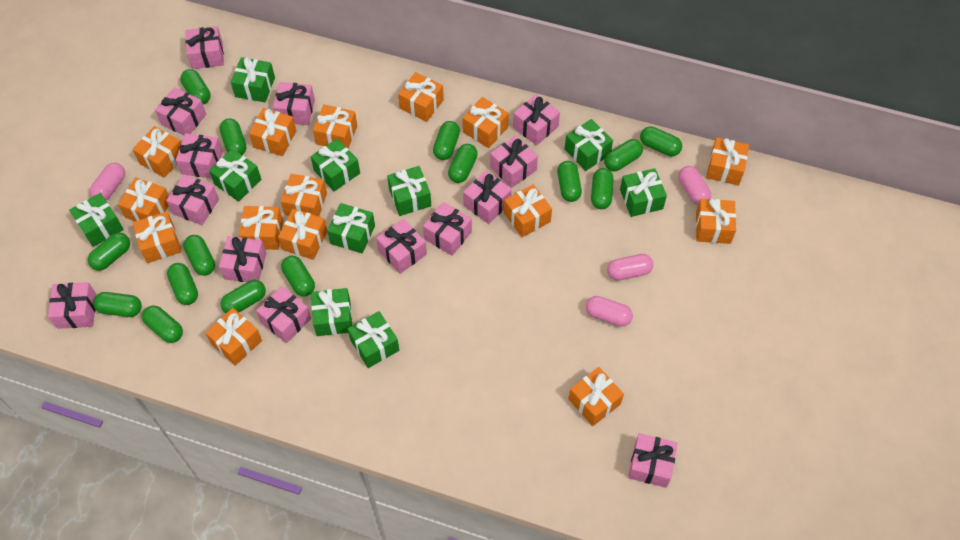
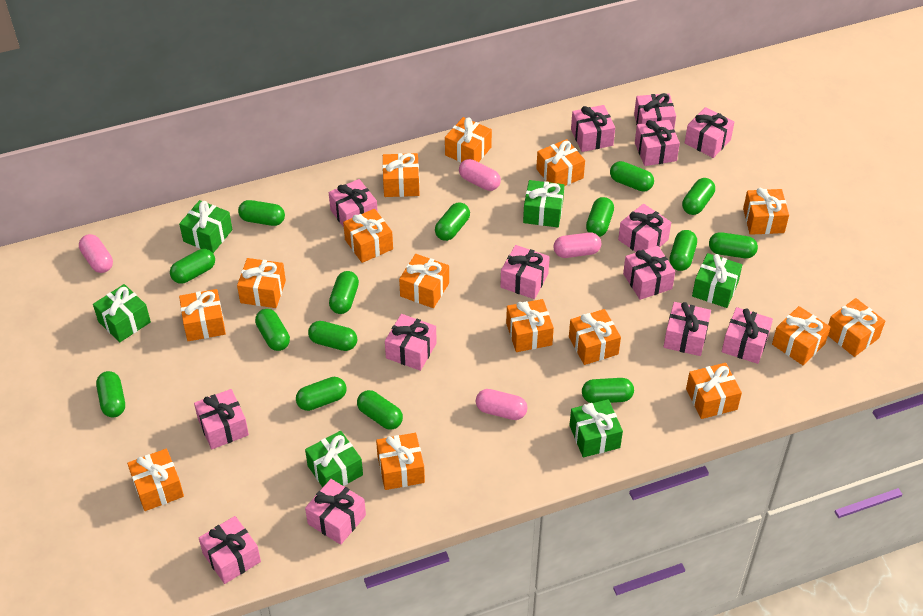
green gift: 10 -> 6

